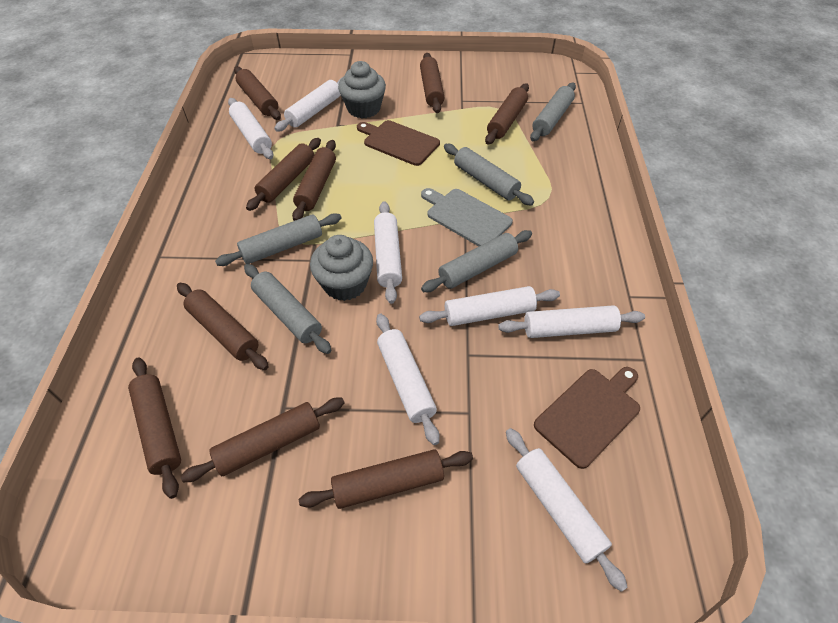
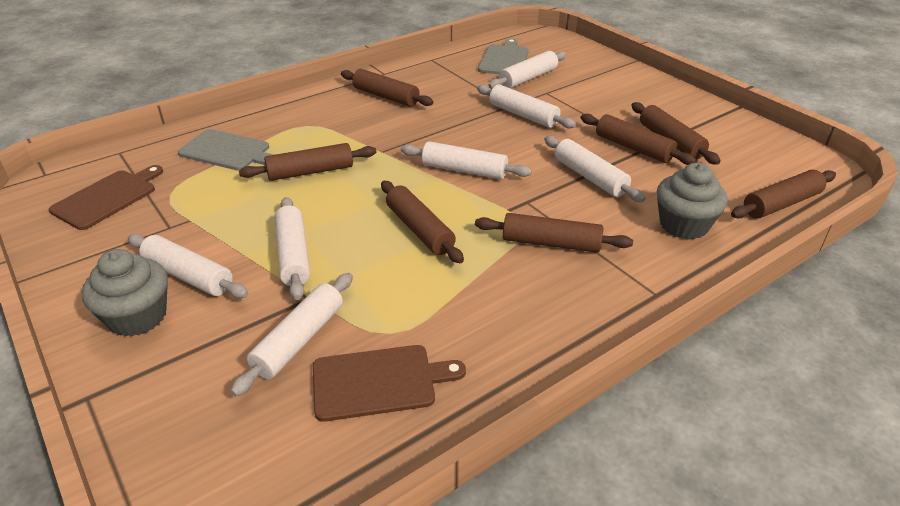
brown rolling pin: 9 -> 7
grey cutting board: 1 -> 2
grey rolling pin: 5 -> 0

